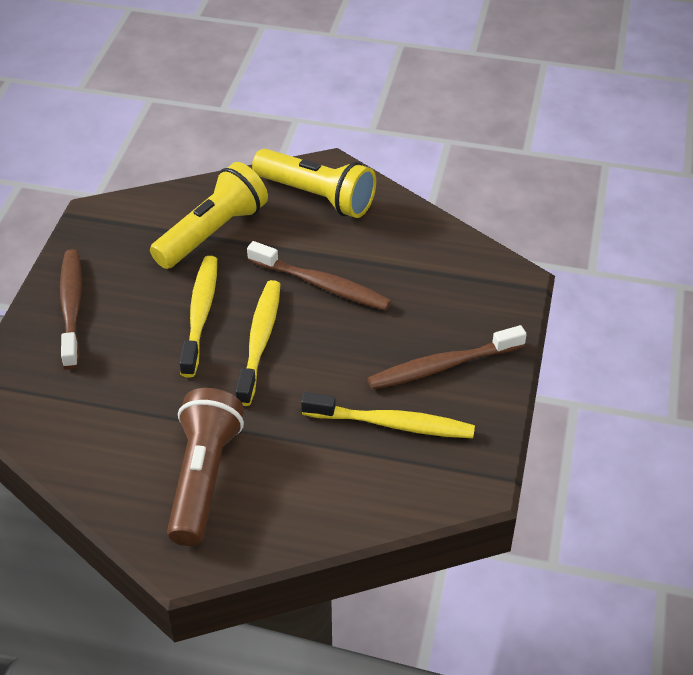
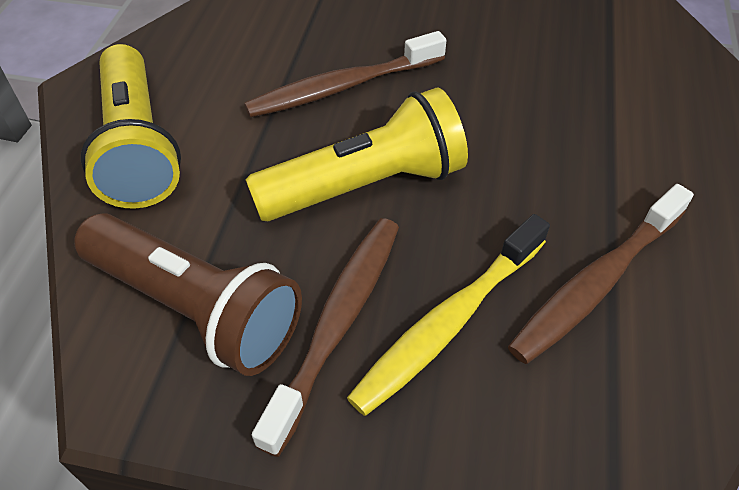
yellow toothbrush: 3 -> 1

